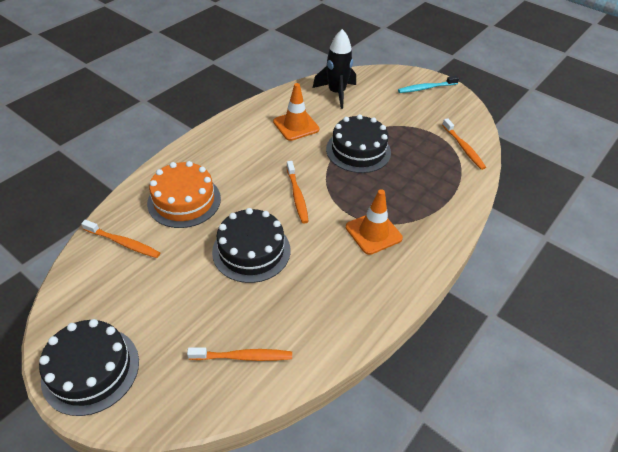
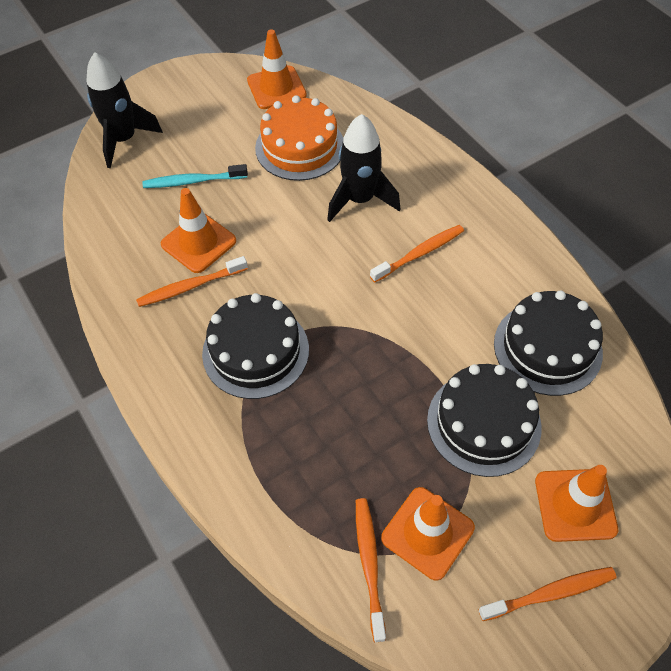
black rocket: 1 -> 2
orange traffic cone: 2 -> 4

